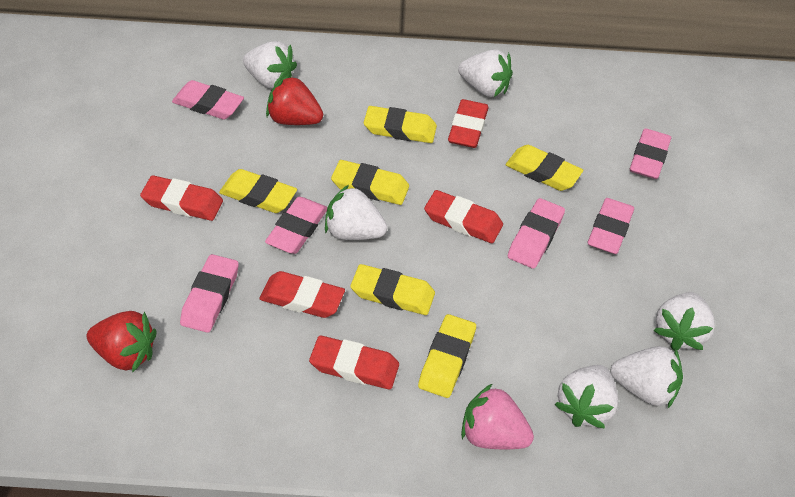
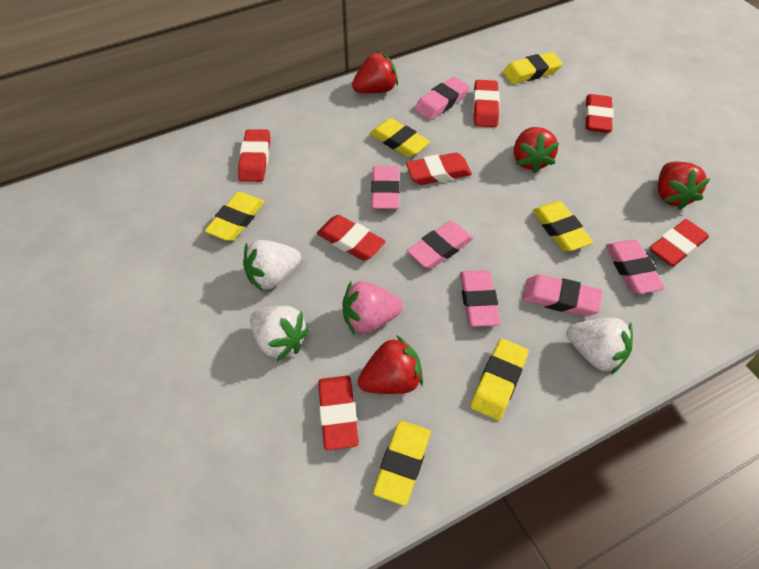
red eraser: 5 -> 7
red strawberry: 2 -> 4
white strawberry: 6 -> 3

